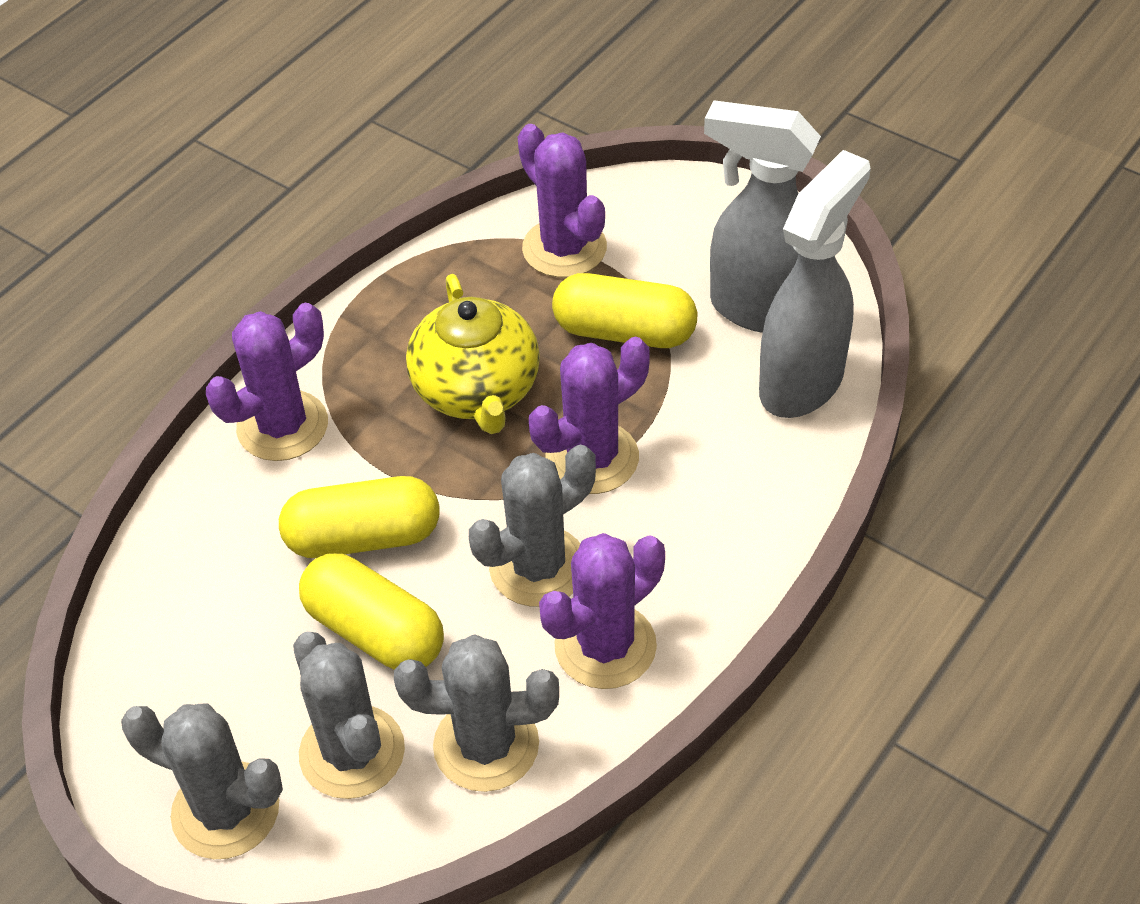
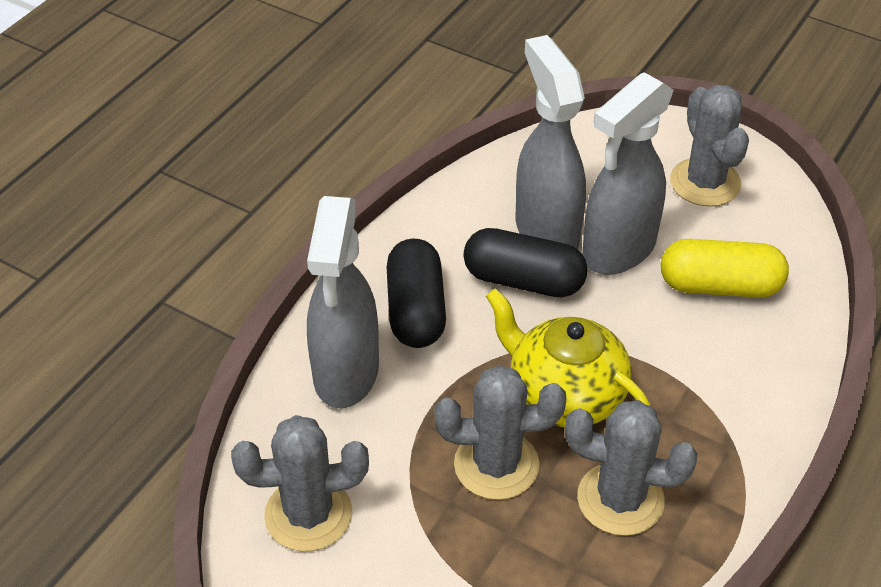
black capsule: 0 -> 2
grey spray bottle: 2 -> 3
purple cactus: 4 -> 0
yellow capsule: 3 -> 1

